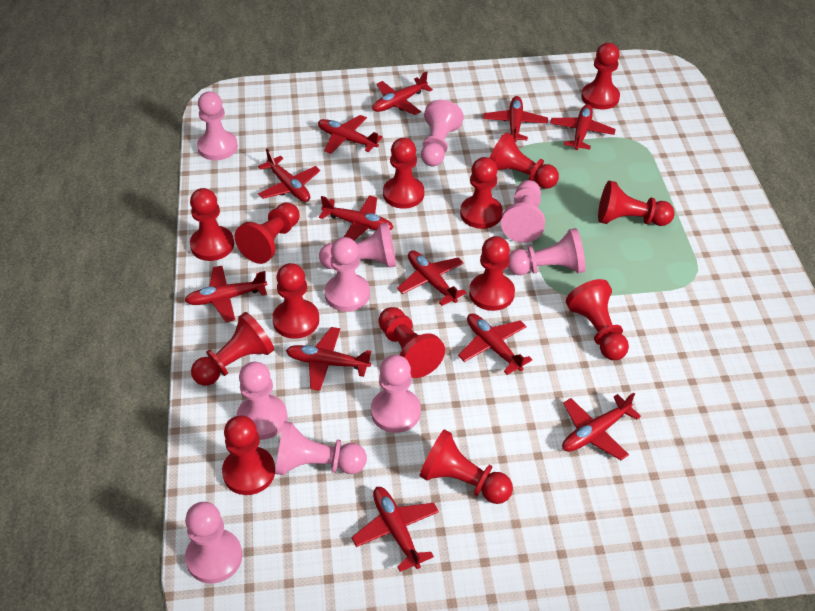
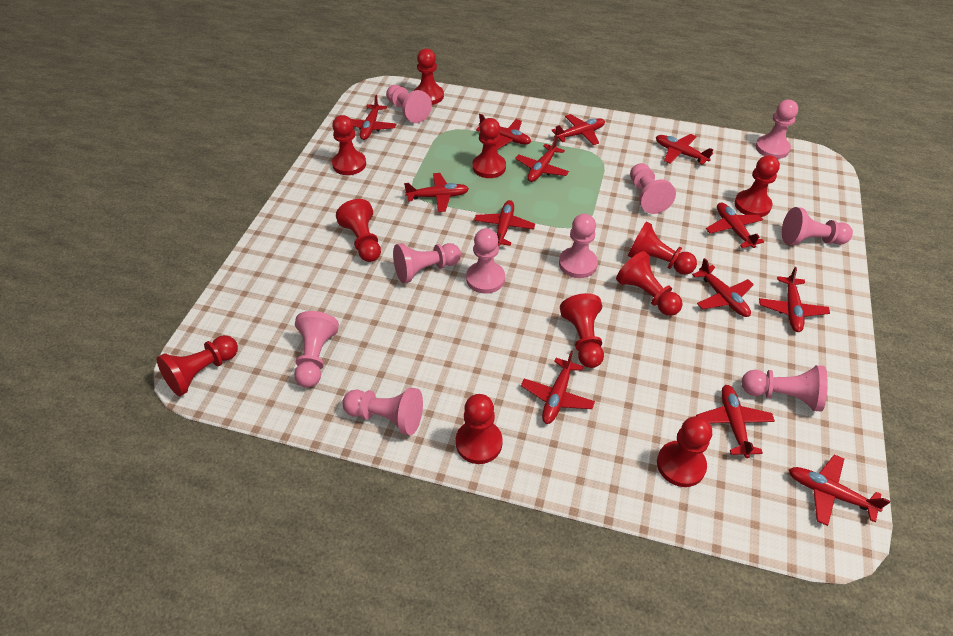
red pawn: 14 -> 11
red plane: 12 -> 13

